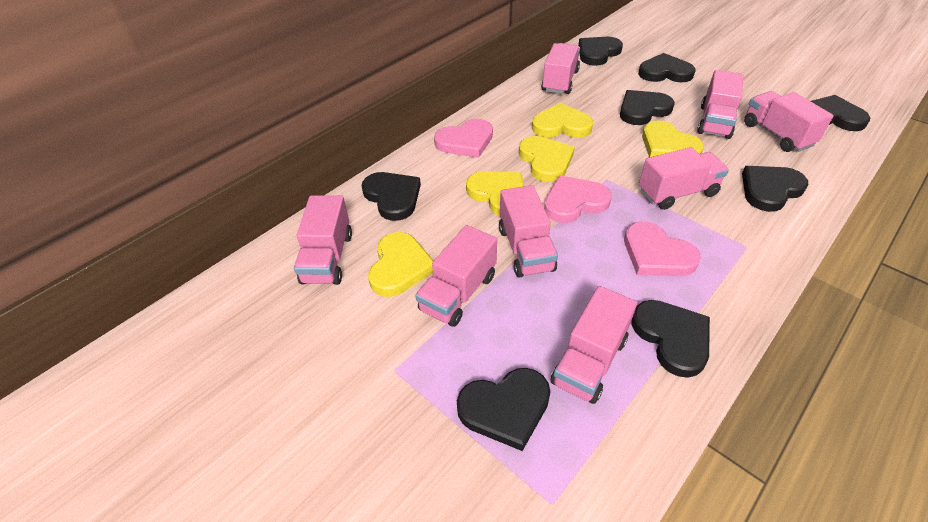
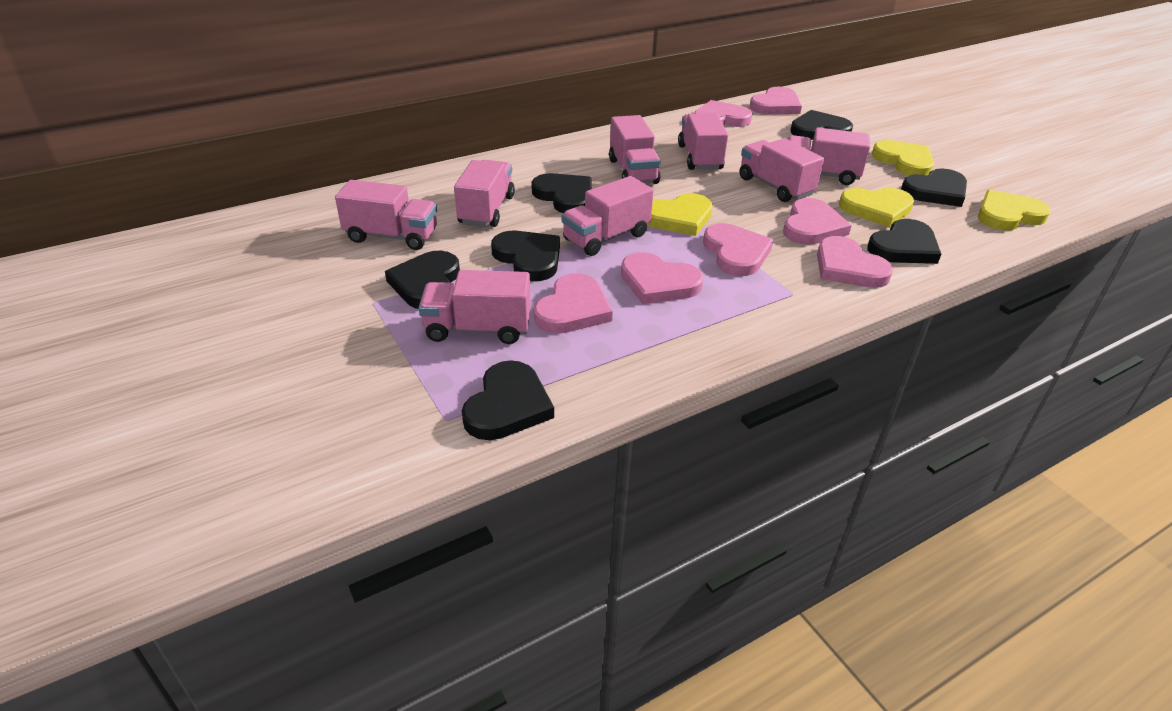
black heart: 8 -> 7
pink heart: 3 -> 7
yellow heart: 5 -> 4

